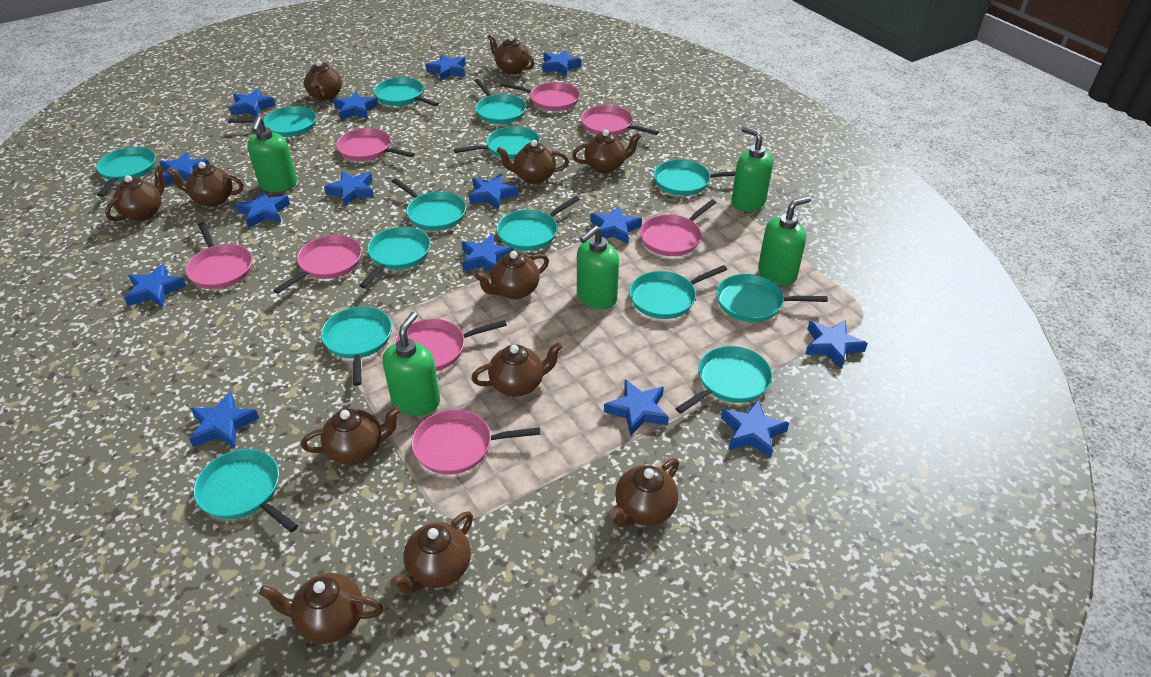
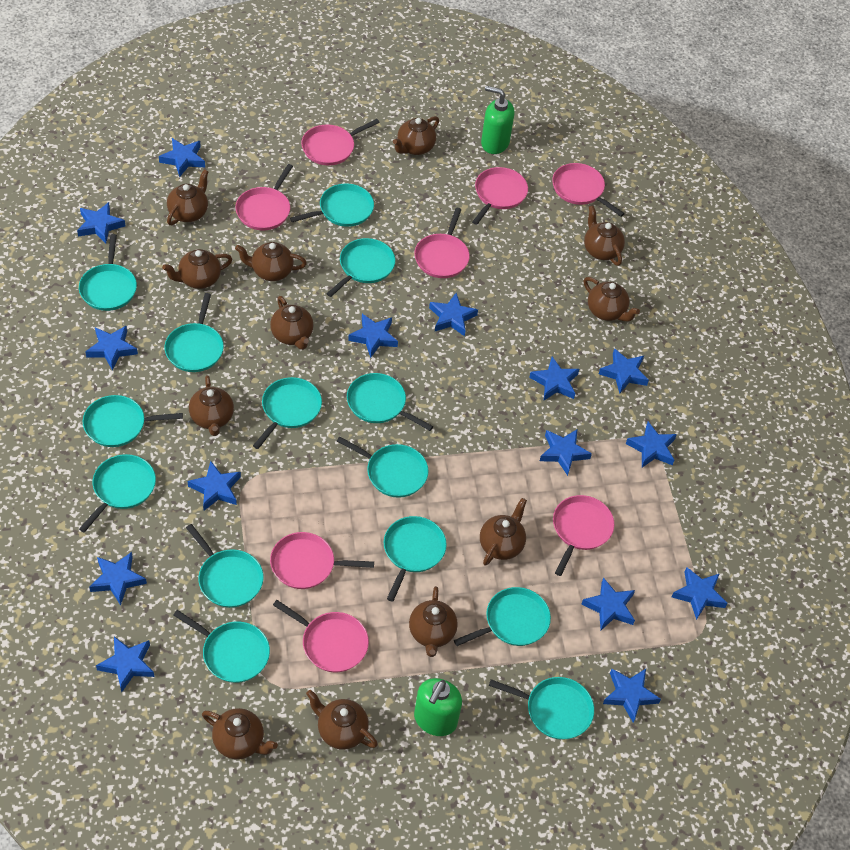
green soap dispenser: 5 -> 2

